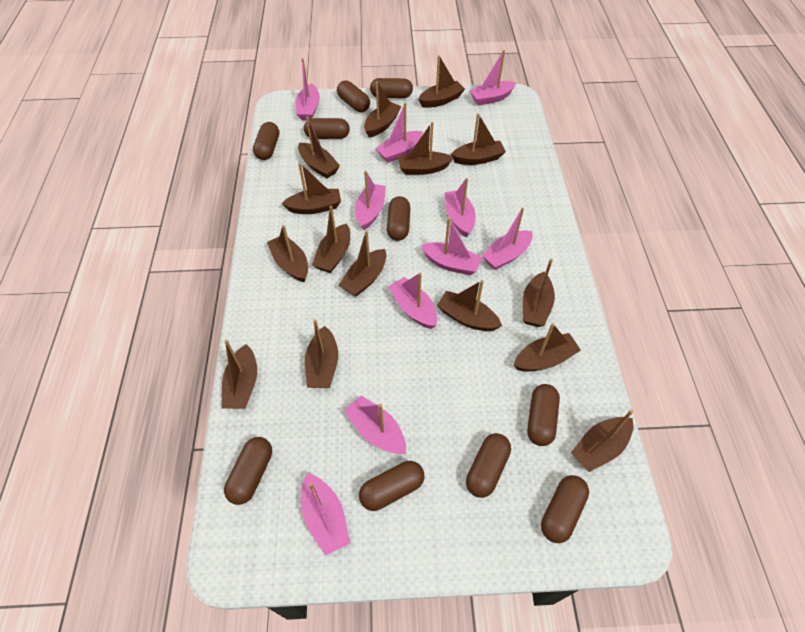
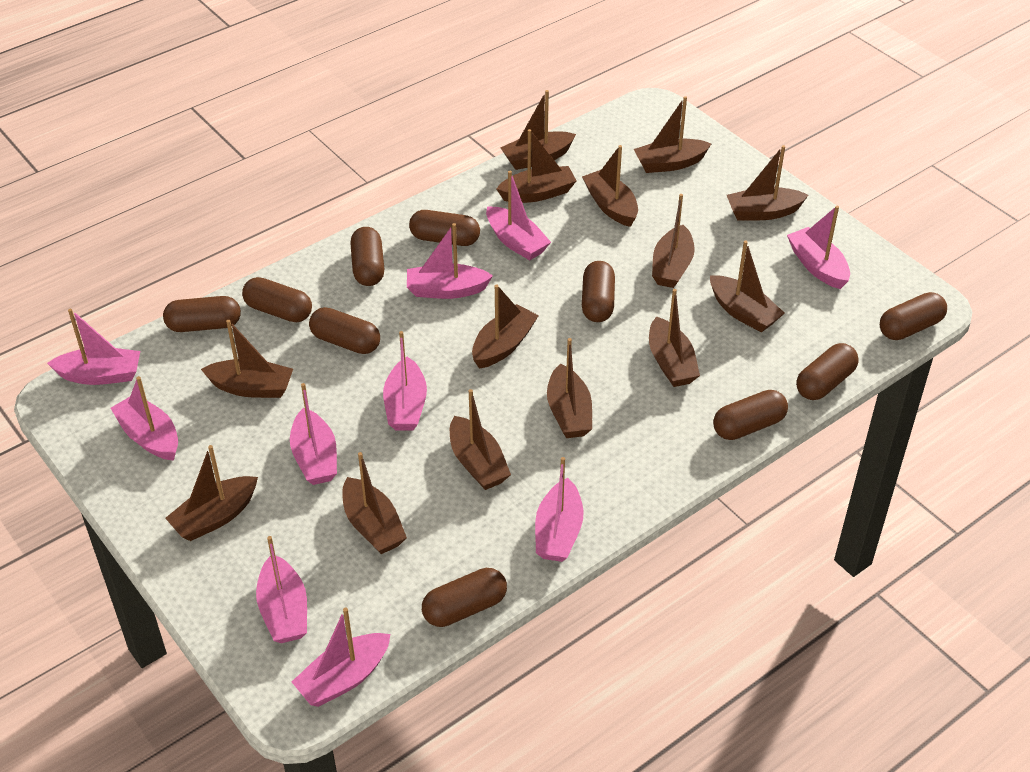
brown boat: 15 -> 14

